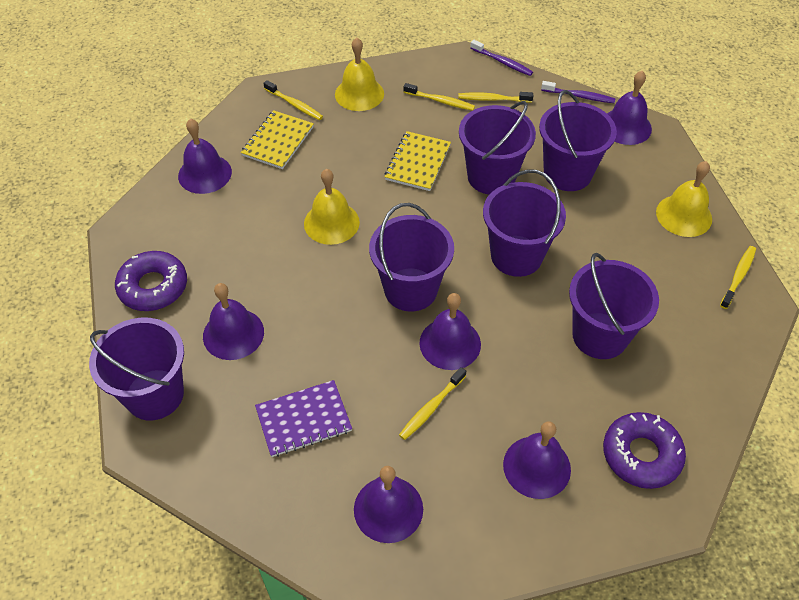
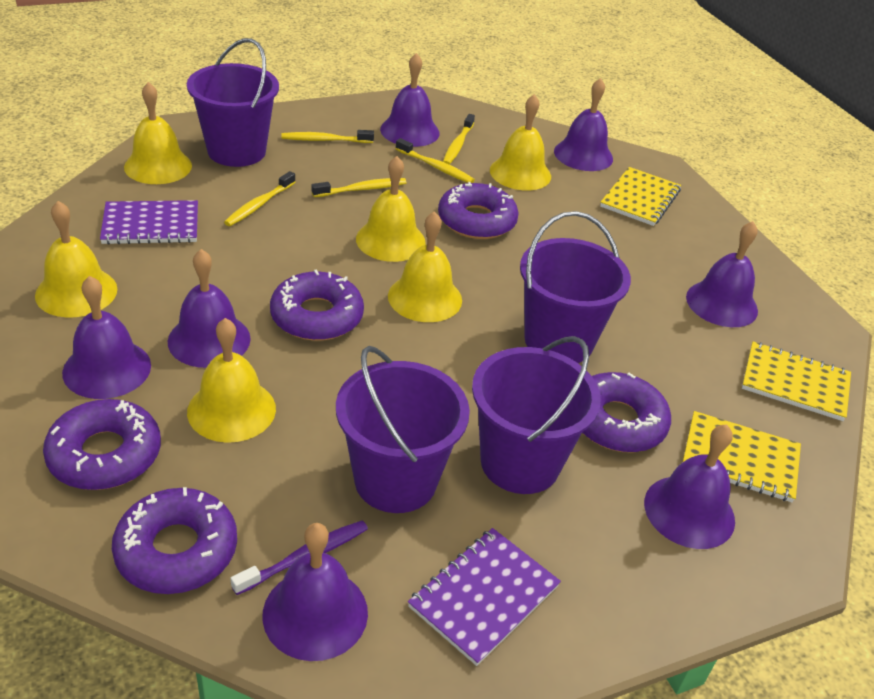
purple bell: 6 -> 7
purple bucket: 6 -> 4
purple donut: 2 -> 5
purple notebook: 1 -> 2
purple toothbrush: 2 -> 1
yellow bell: 3 -> 6
yellow notebook: 2 -> 3

